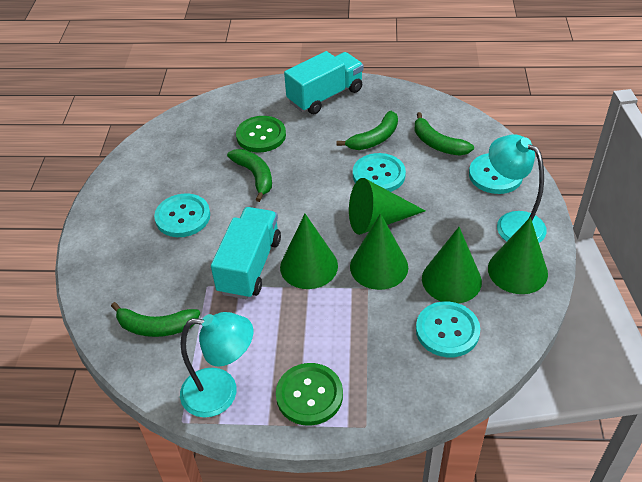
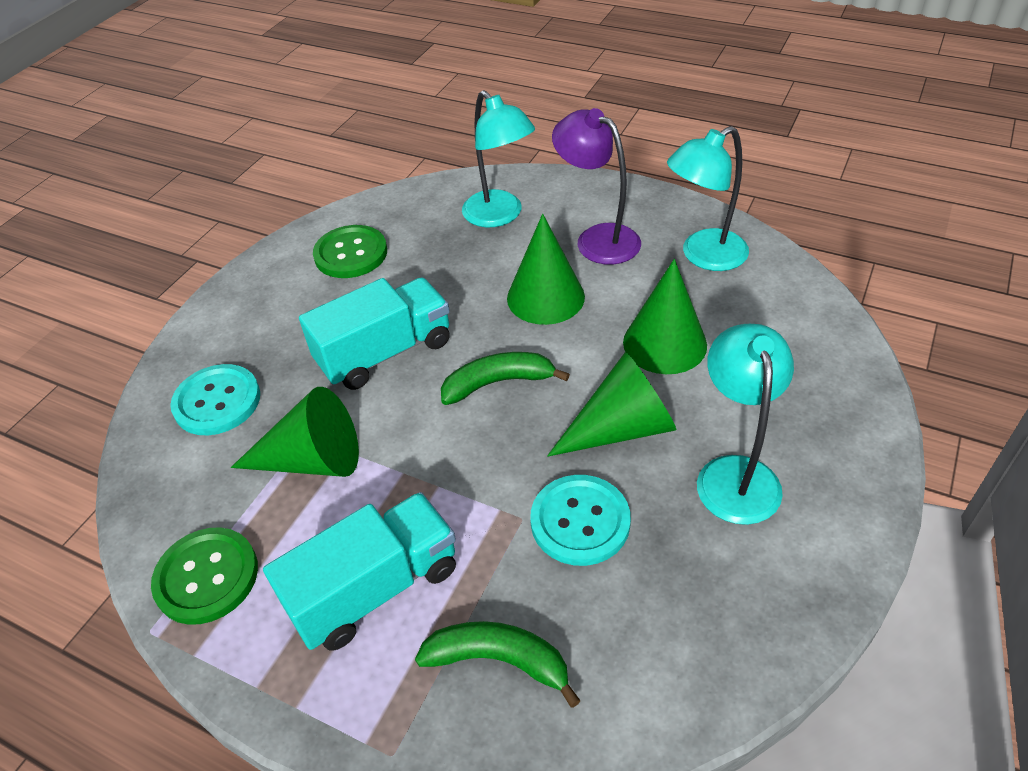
green banana: 4 -> 2
green cone: 5 -> 4
purple lamp: 0 -> 1
turquoise button: 4 -> 2
turquoise lamp: 2 -> 3

